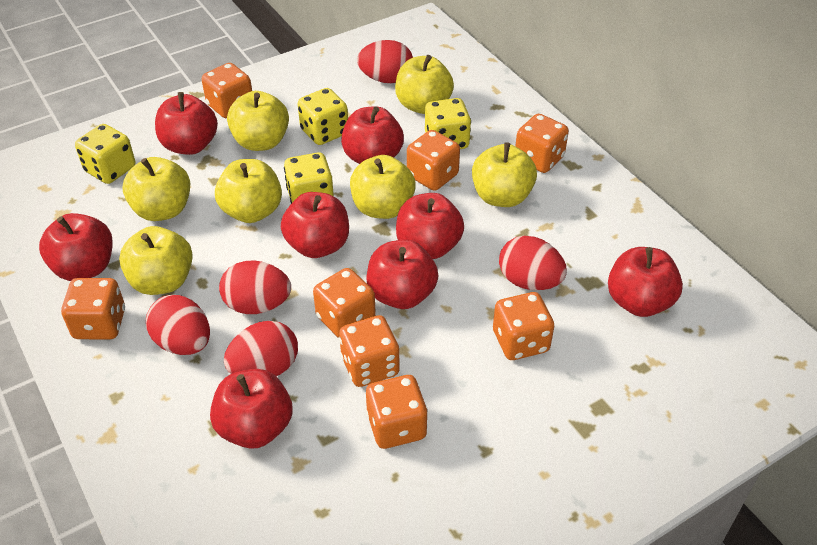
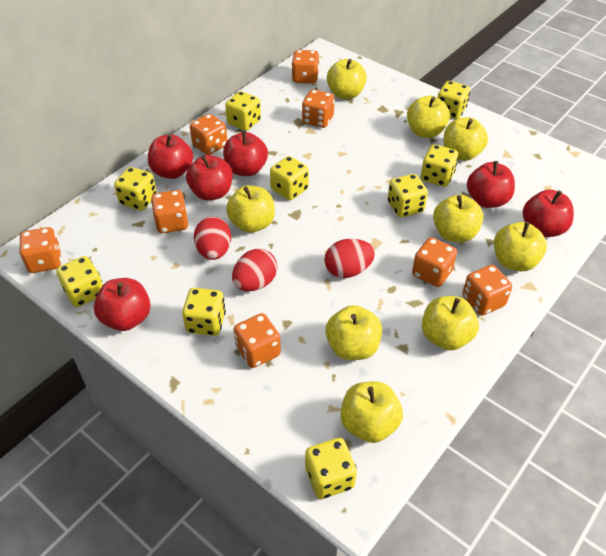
red apple: 8 -> 6
red egg: 5 -> 3
yellow apple: 7 -> 9
yellow dice: 4 -> 9

